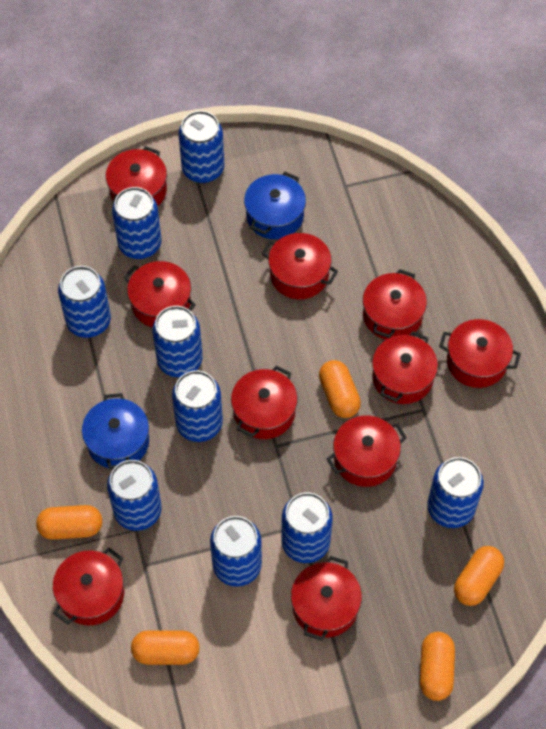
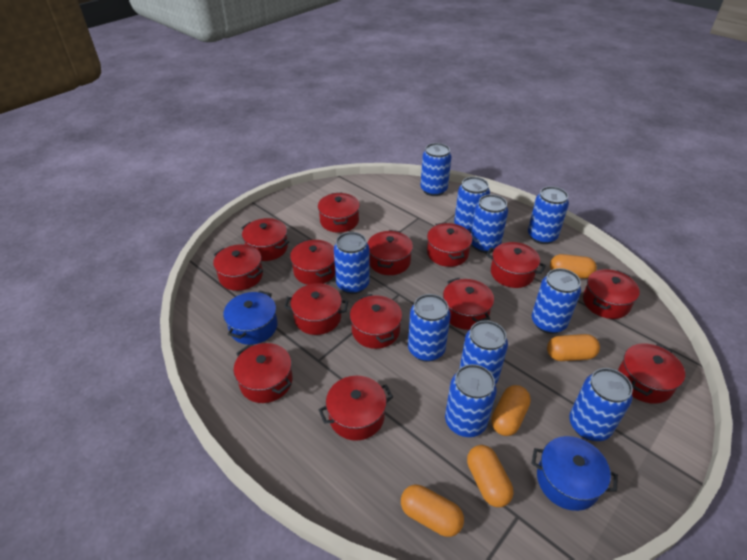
blue can: 9 -> 10
red pot: 10 -> 14

